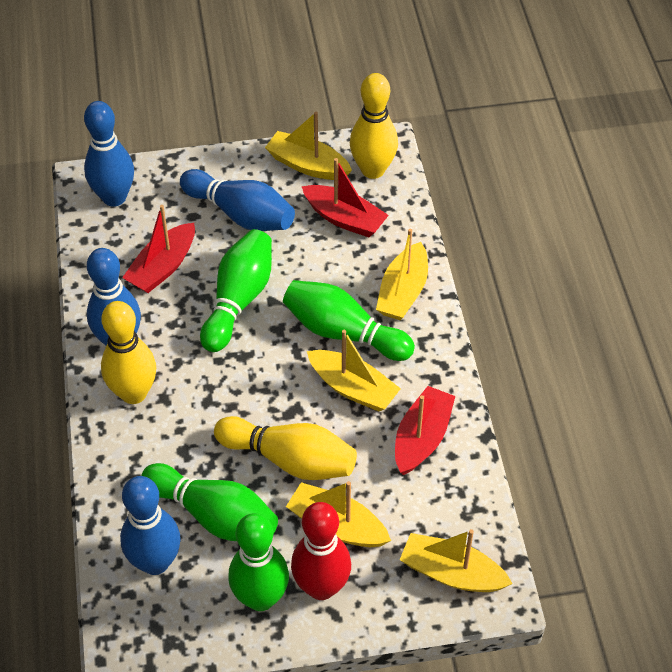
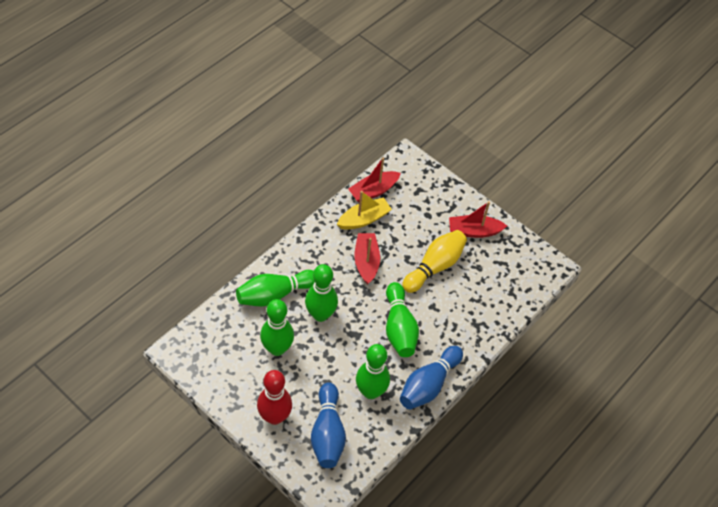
blue bowling pin: 4 -> 2
green bowling pin: 4 -> 5
yellow boat: 5 -> 1
yellow bowling pin: 3 -> 1

